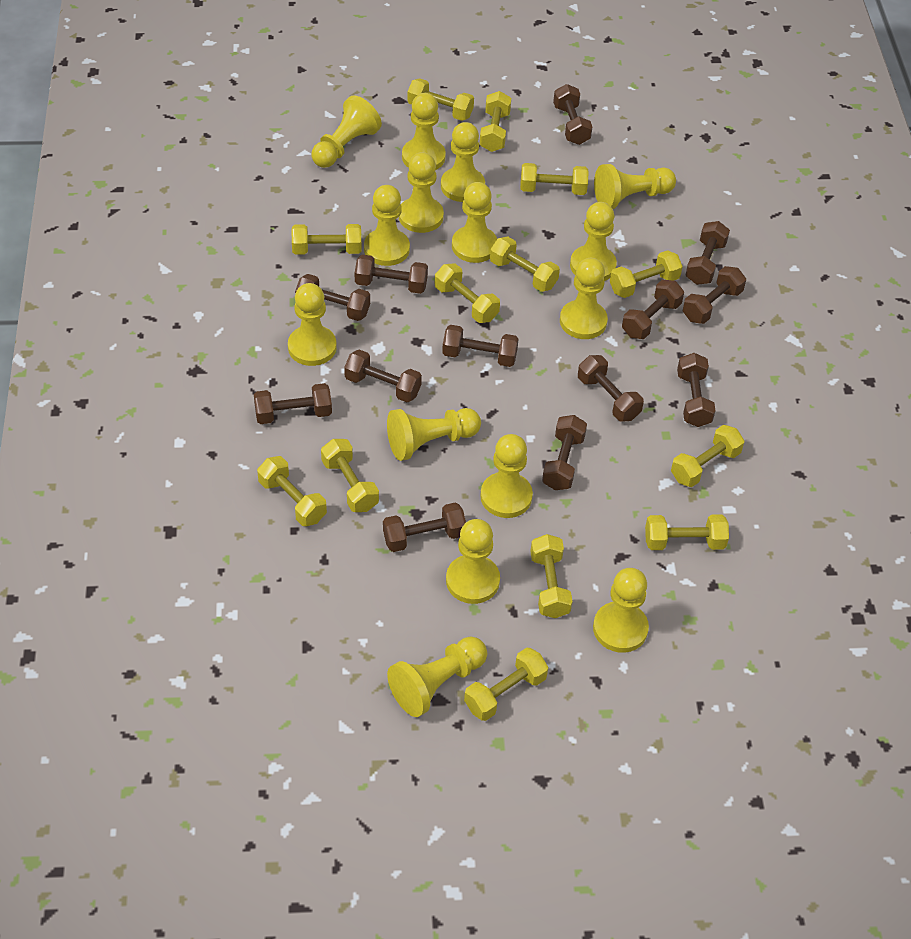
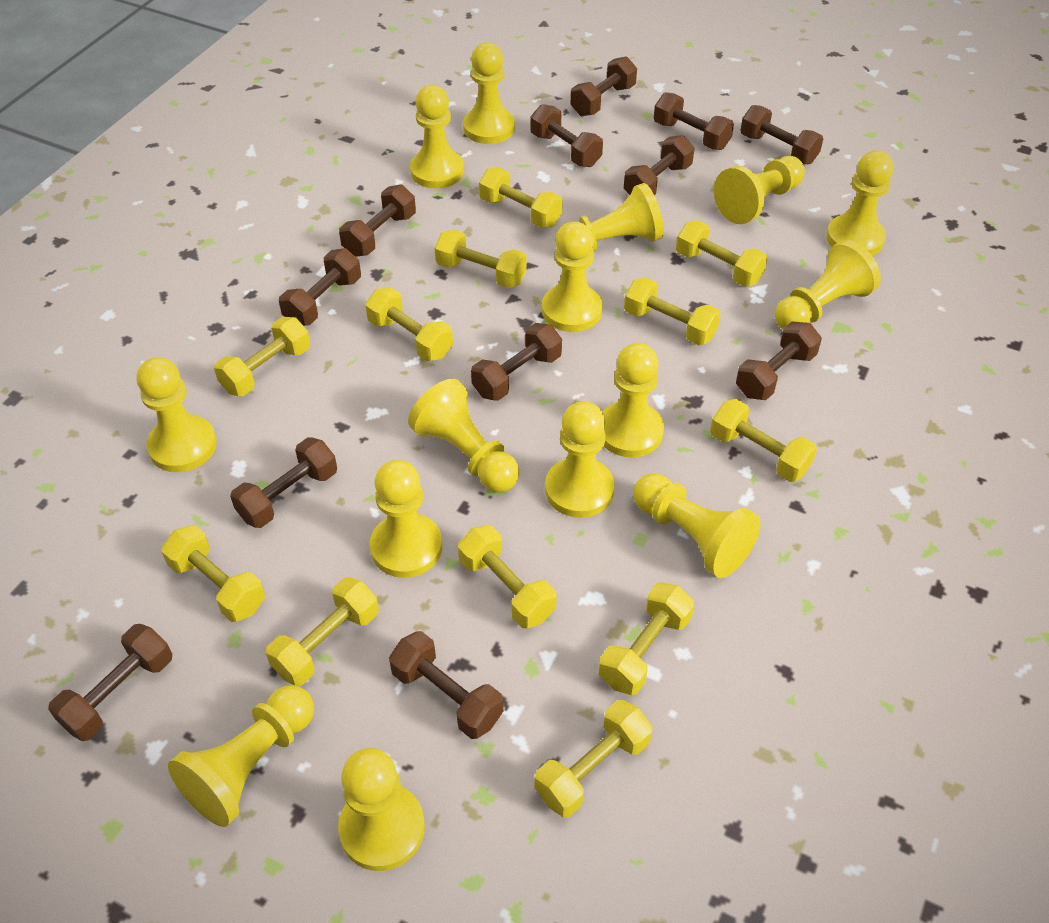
brown dumbbell: 13 -> 12
yellow dumbbell: 13 -> 12

